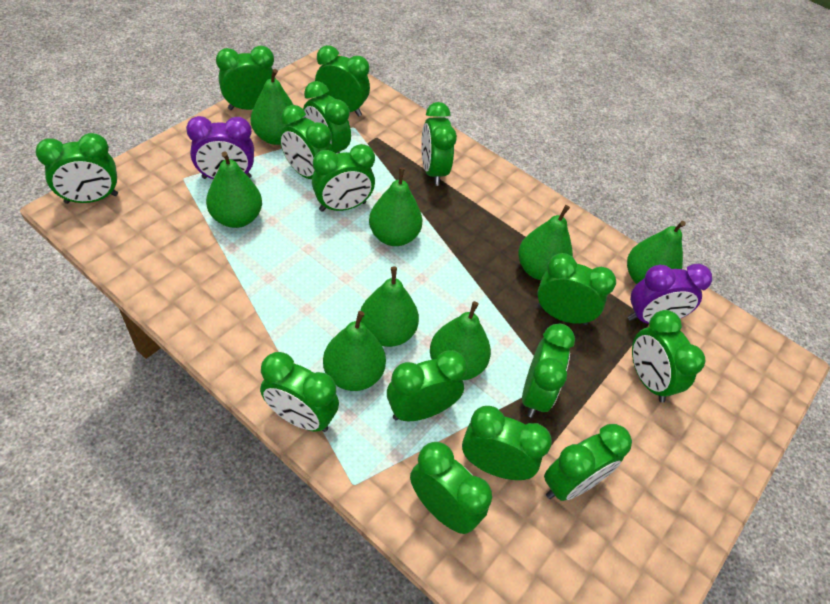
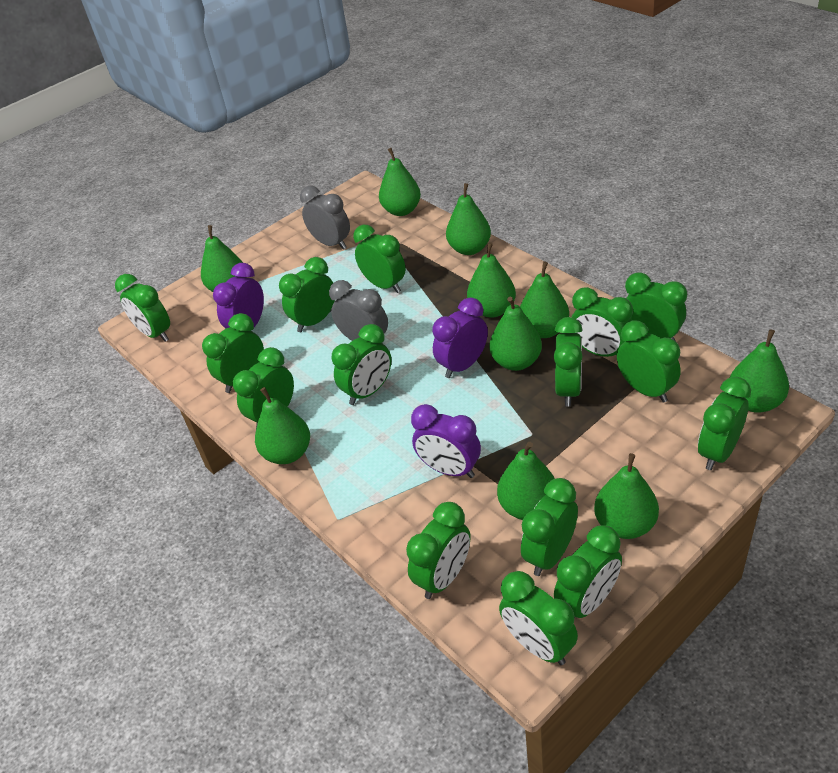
green pear: 8 -> 10
grey clock: 0 -> 2
purple clock: 2 -> 3

